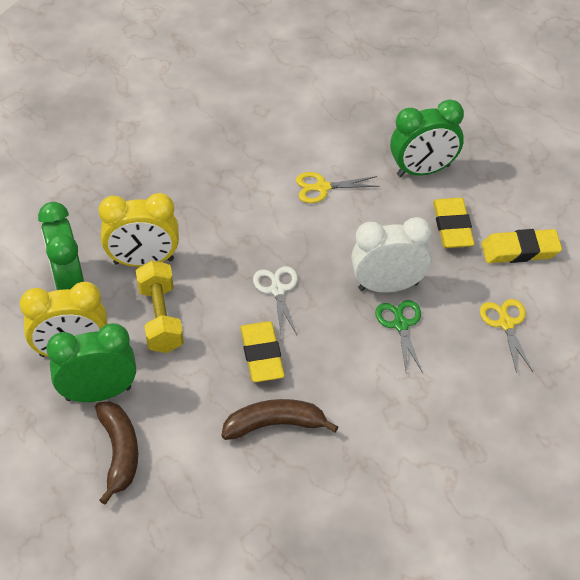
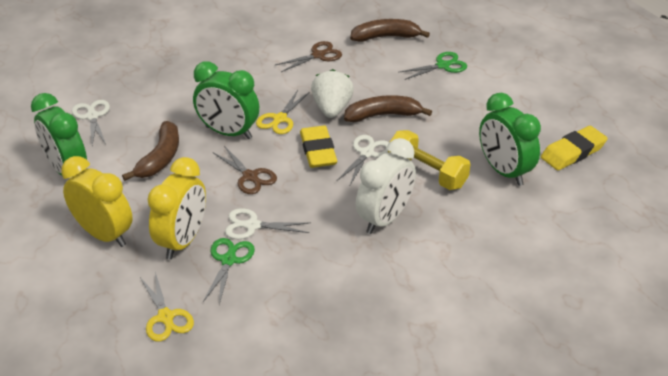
brown banana: 2 -> 3
brown scissors: 0 -> 2
green scissors: 1 -> 2
white scissors: 1 -> 3
white strawberry: 0 -> 1
yellow eraser: 3 -> 2

